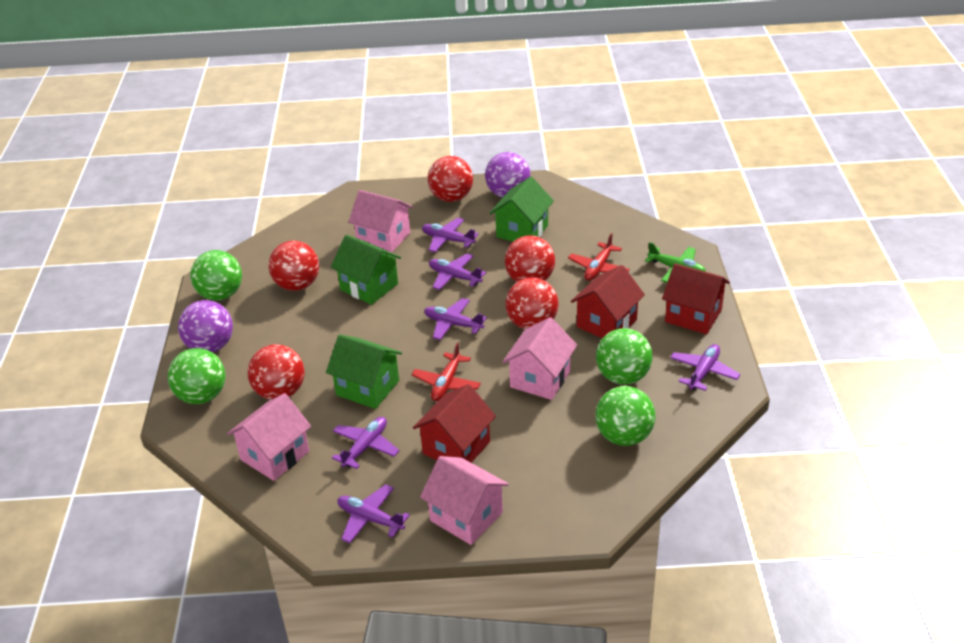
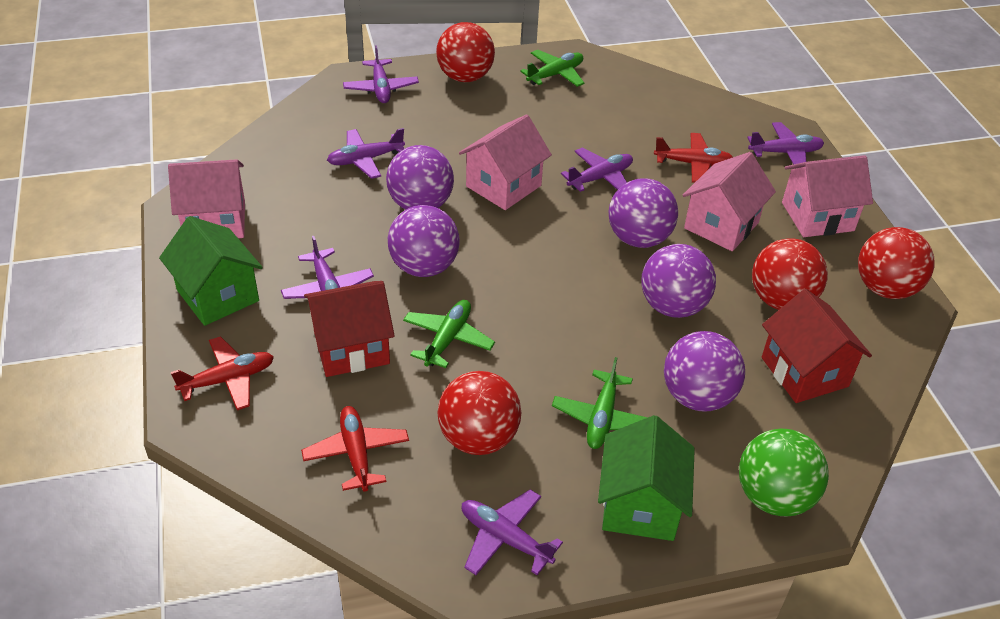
green ball: 4 -> 1
green house: 3 -> 2
green plane: 1 -> 3
purple ball: 2 -> 5
red ball: 5 -> 4
red house: 3 -> 2
red plane: 2 -> 3

